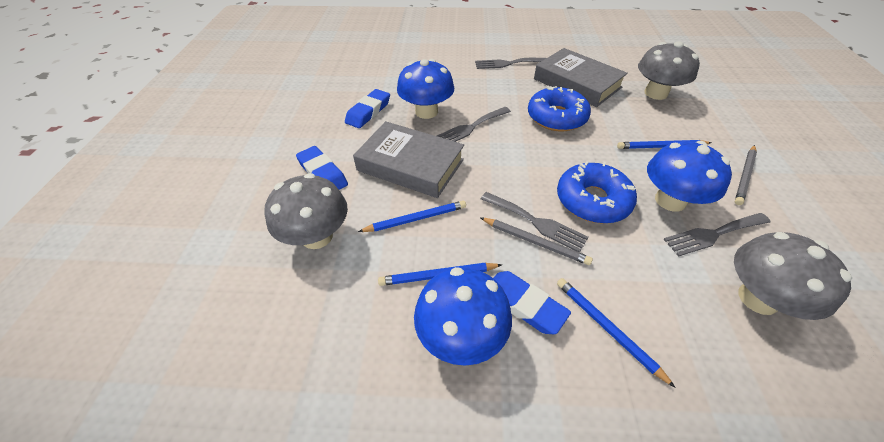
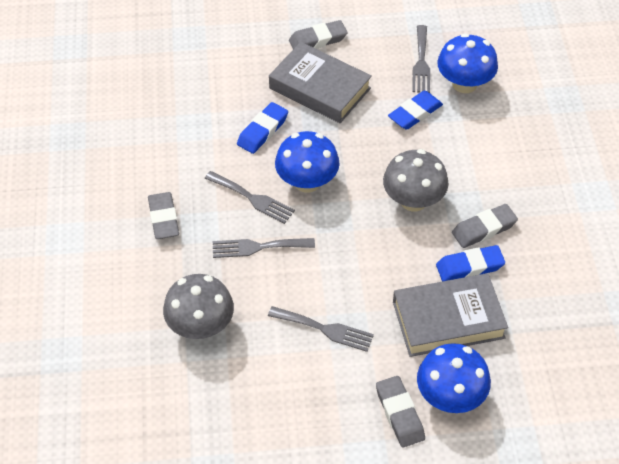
blue donut: 2 -> 0
blue pencil: 4 -> 0
grey eraser: 0 -> 4
grey mushroom: 3 -> 2
grey pencil: 2 -> 0

